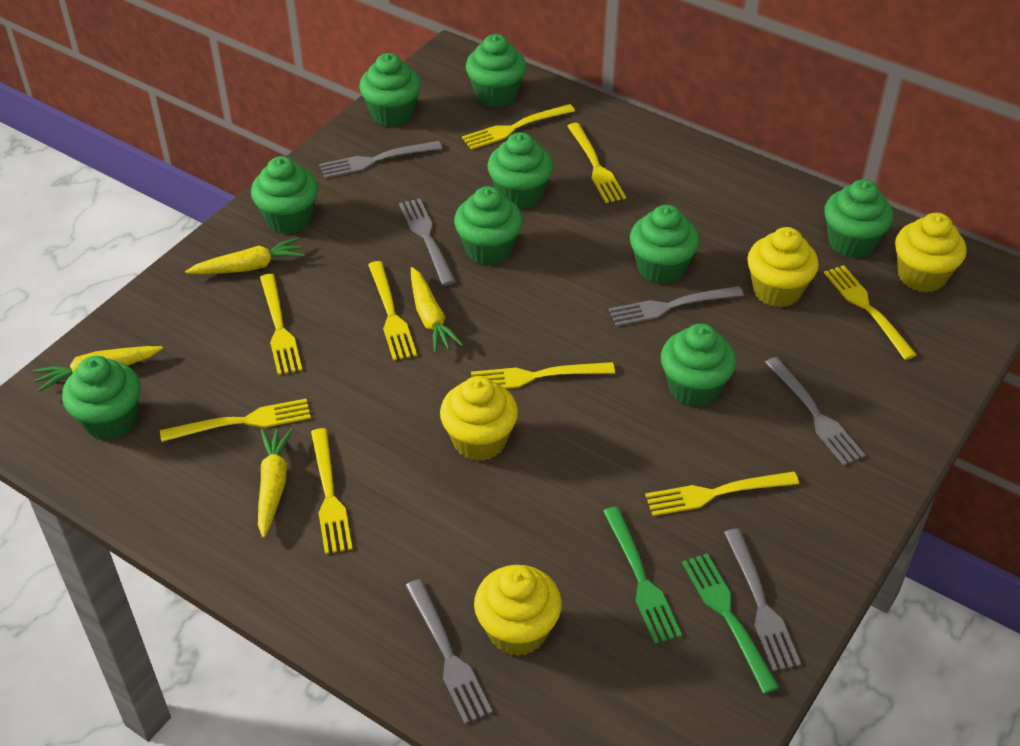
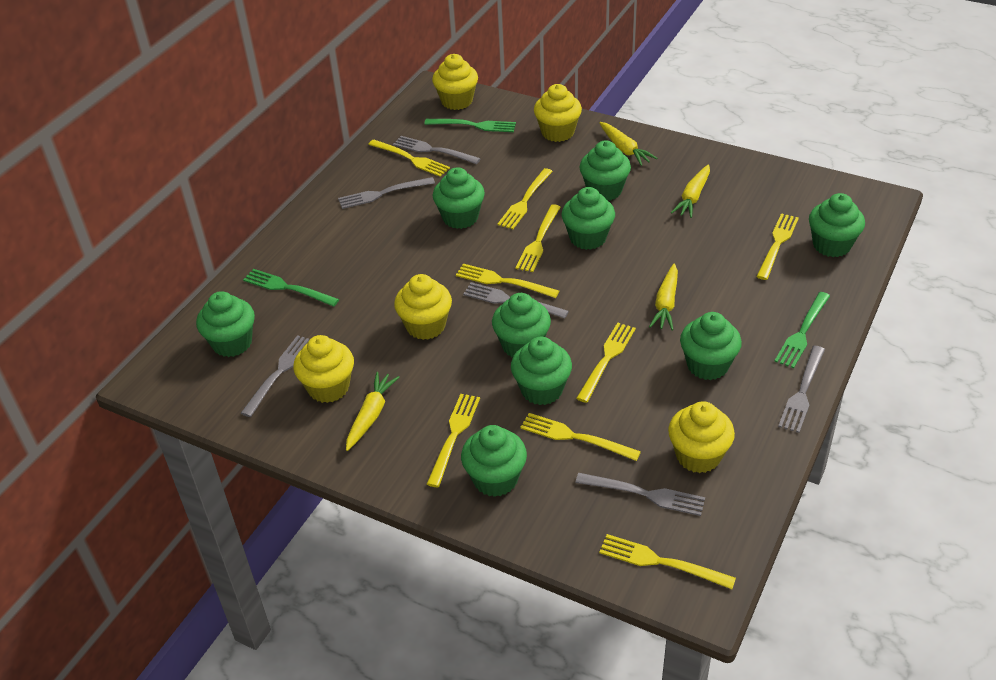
green fork: 2 -> 3
yellow cupcake: 4 -> 5

